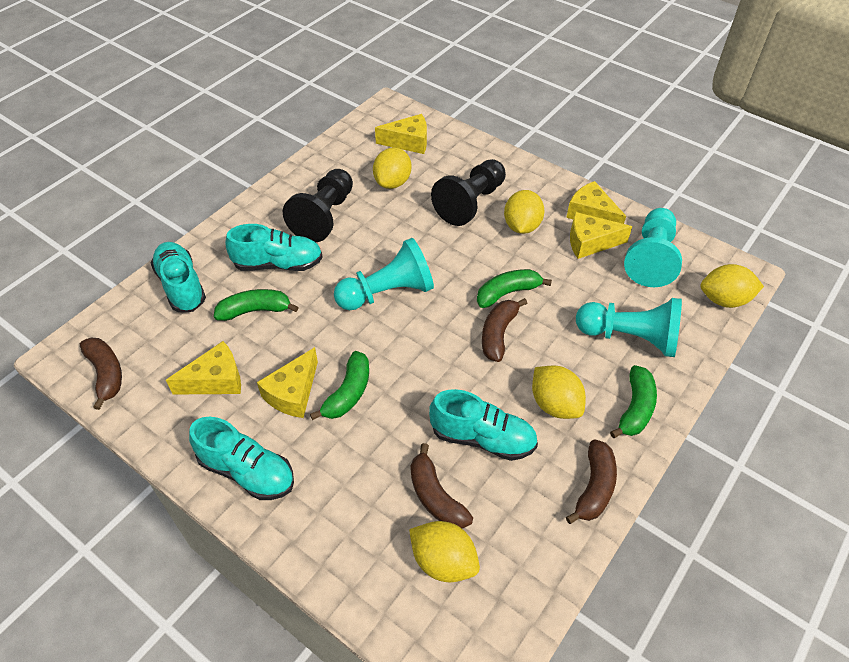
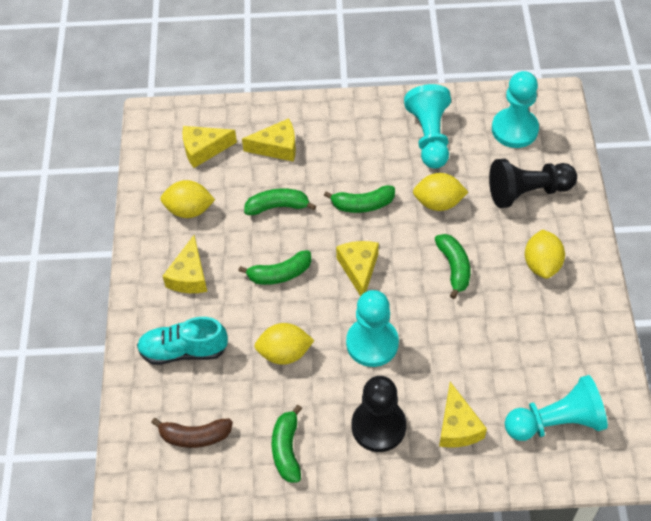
brown banana: 4 -> 1
green banana: 4 -> 5
turquoise pawn: 3 -> 4
turquoise shoe: 4 -> 1
yellow lemon: 5 -> 4

